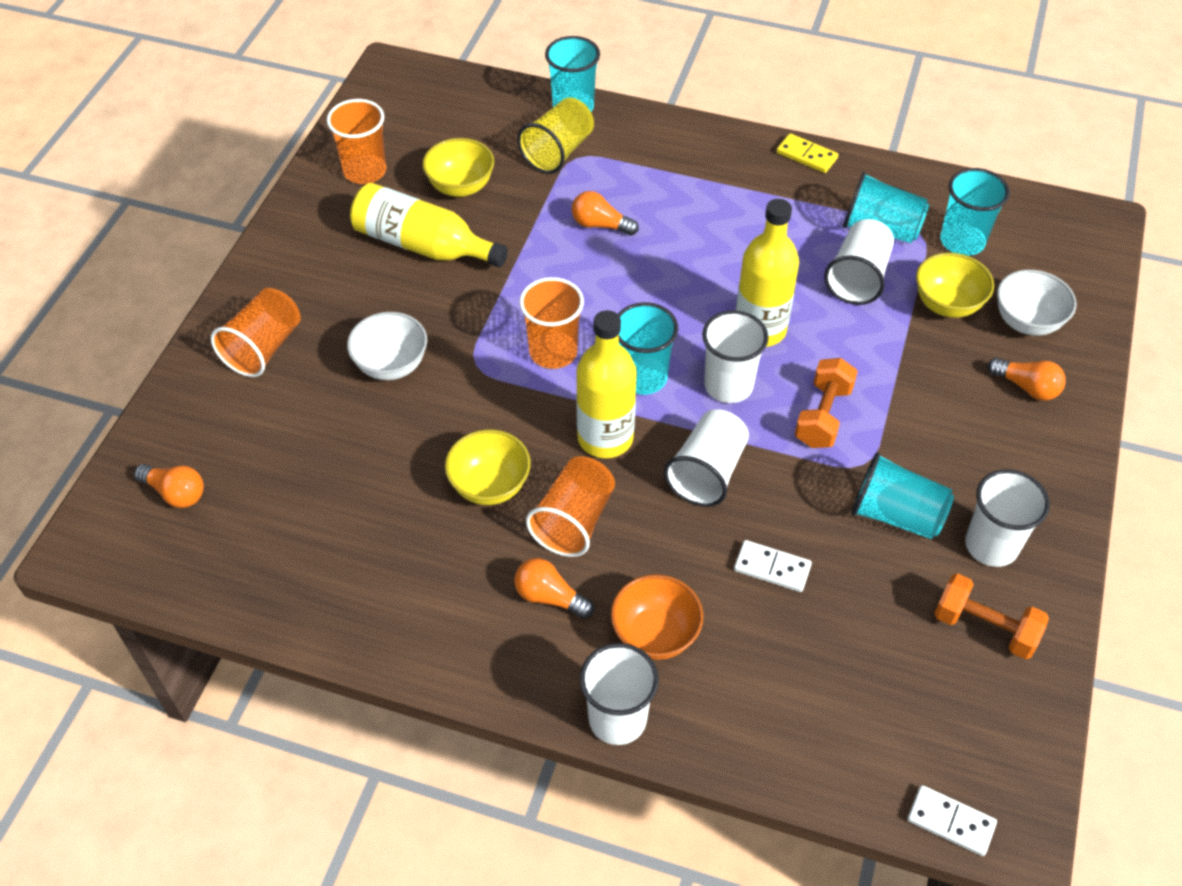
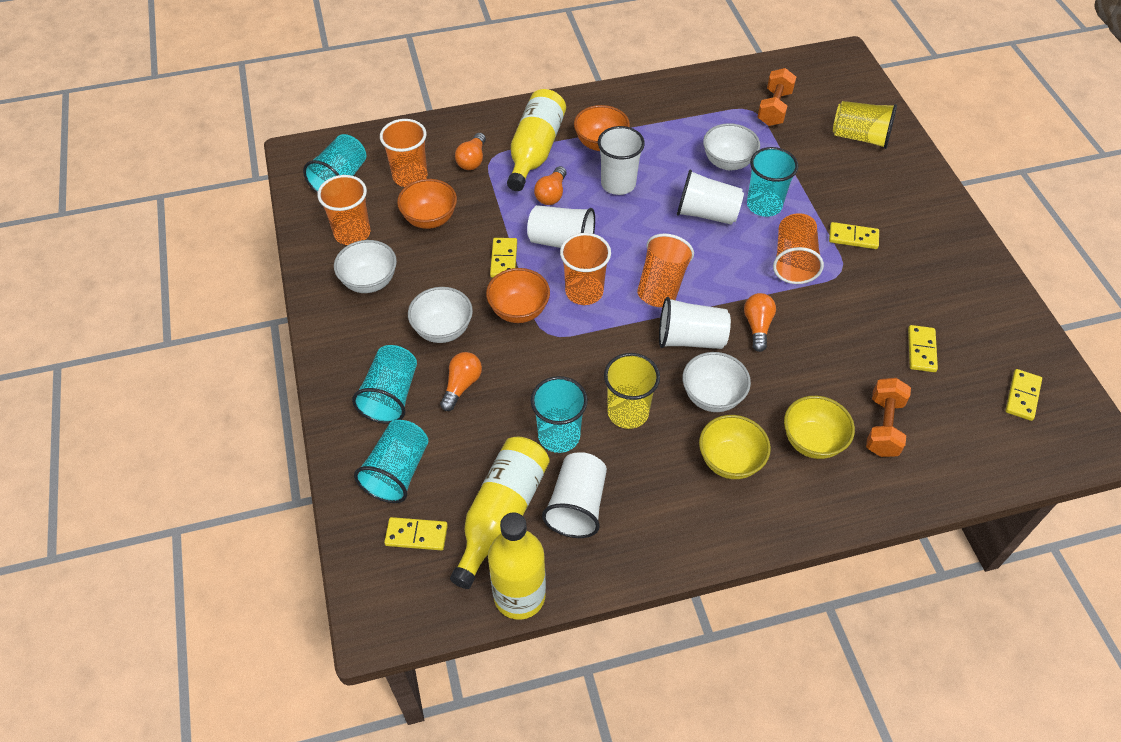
orange bowl: 1 -> 3
orange cup: 4 -> 5
white bowl: 2 -> 4
white domino: 2 -> 0
yellow bowl: 3 -> 2
yellow cup: 1 -> 2
yellow domino: 1 -> 5

